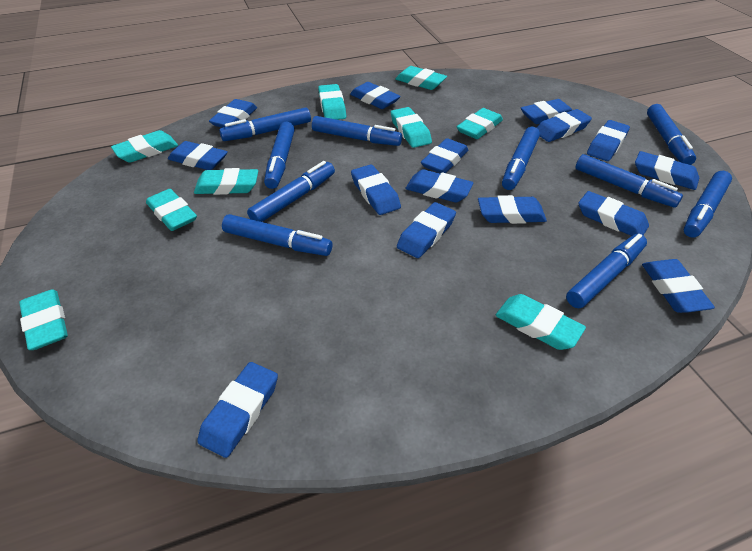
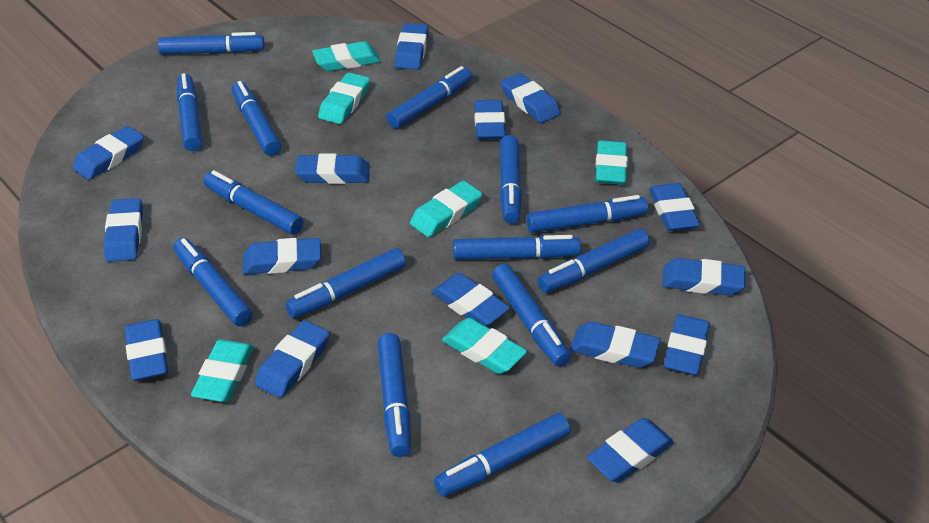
blue marker: 10 -> 14
turquoise eraser: 9 -> 6

